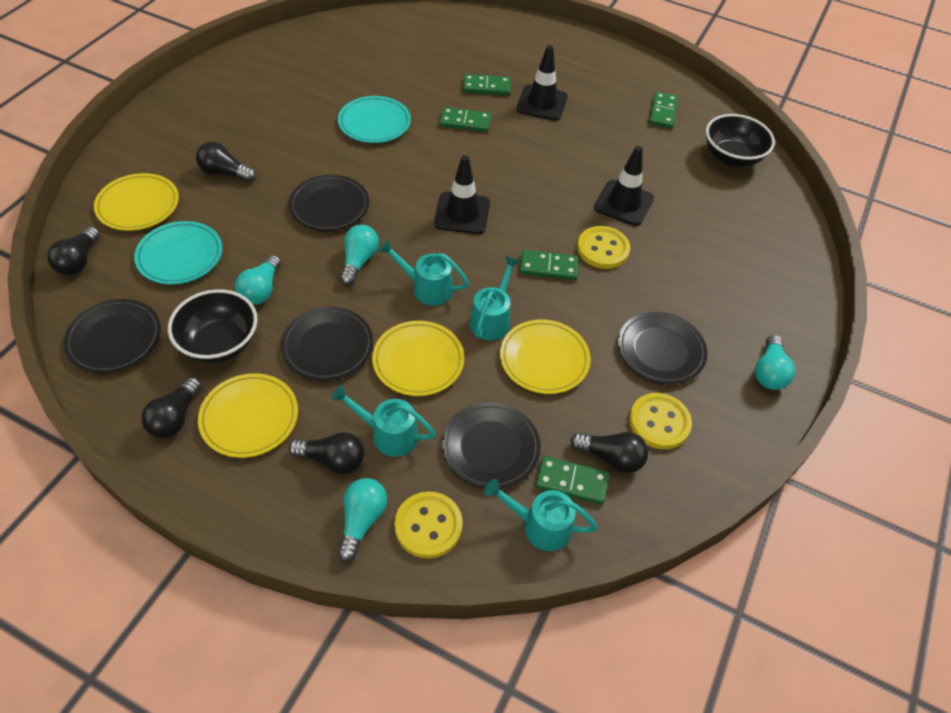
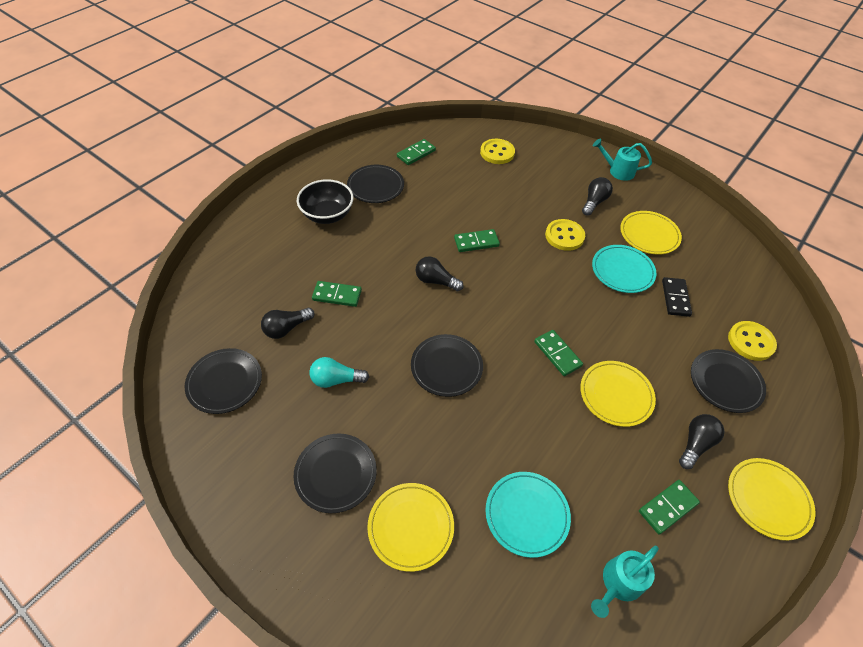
black bowl: 2 -> 1
black domino: 0 -> 1
black light bulb: 5 -> 4
black traffic cone: 3 -> 0
turquoise light bulb: 4 -> 1
turquoise watering can: 4 -> 2

